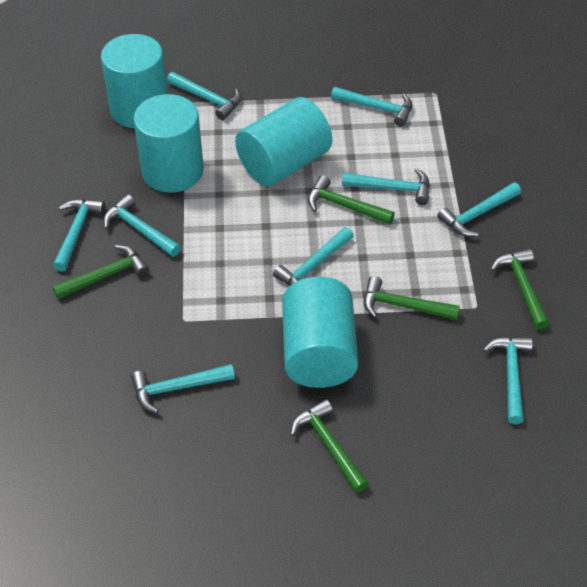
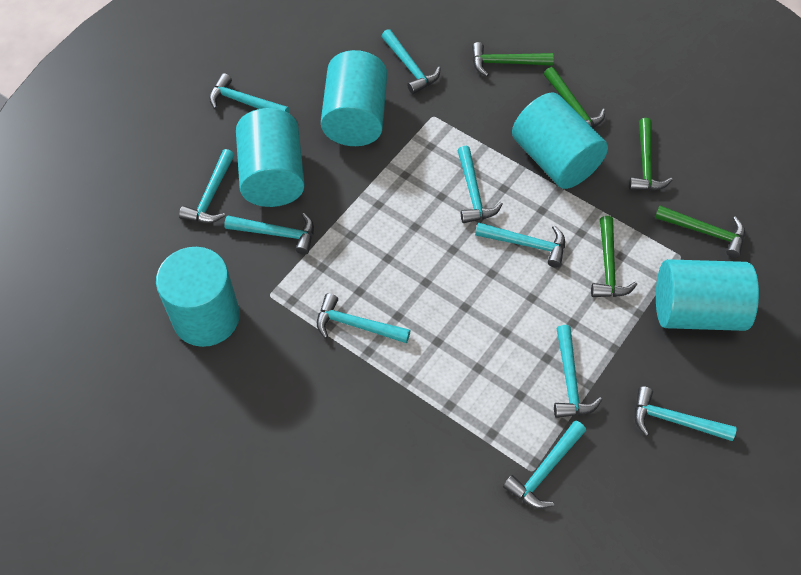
turquoise cylinder: 4 -> 5
turquoise hammer: 9 -> 10

